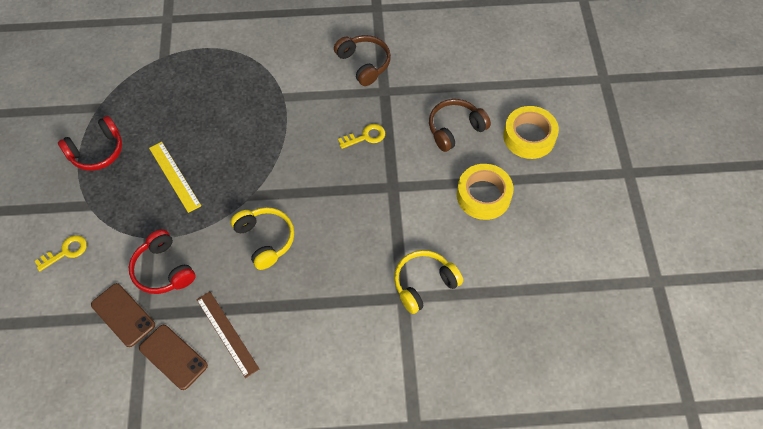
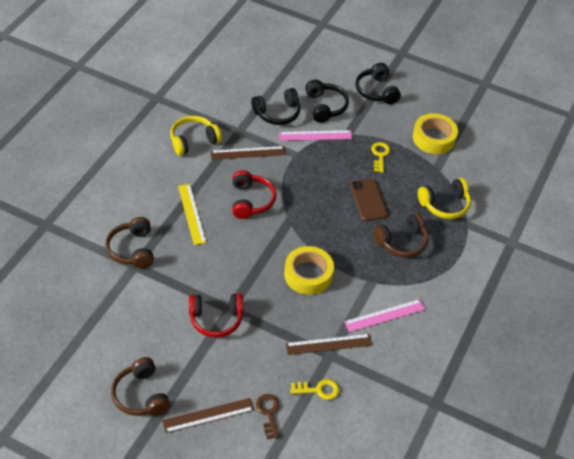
black headphones: 0 -> 3
brown headphones: 2 -> 3
brown key: 0 -> 1
brown phone: 2 -> 1
brown ruler: 1 -> 3
pink ruler: 0 -> 2

